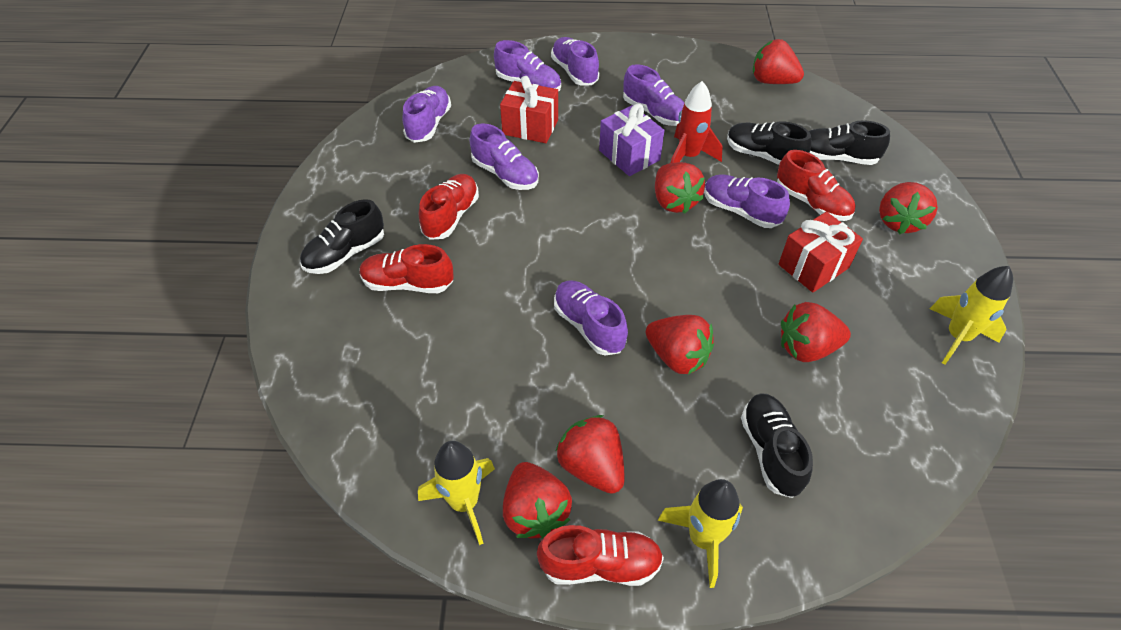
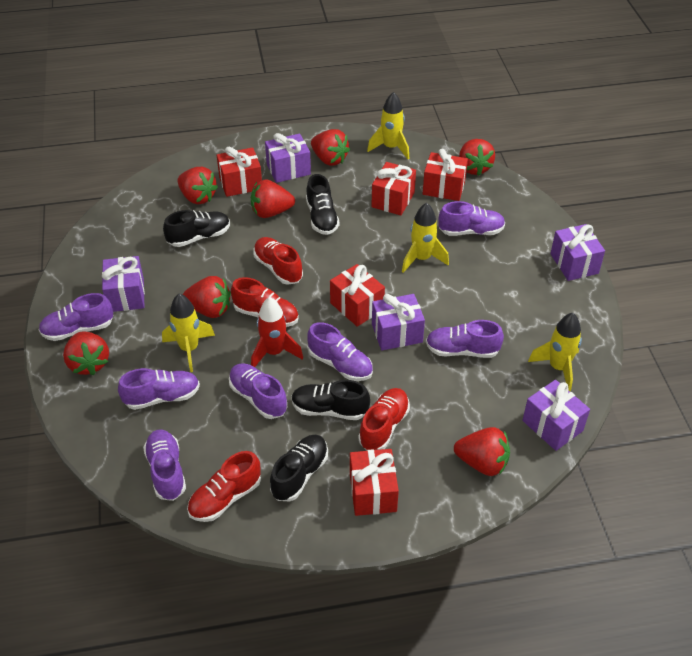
purple gift: 1 -> 5
red gift: 2 -> 5
yellow rocket: 3 -> 4

